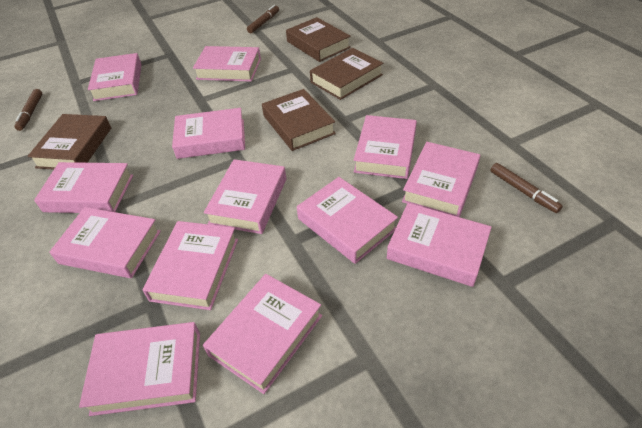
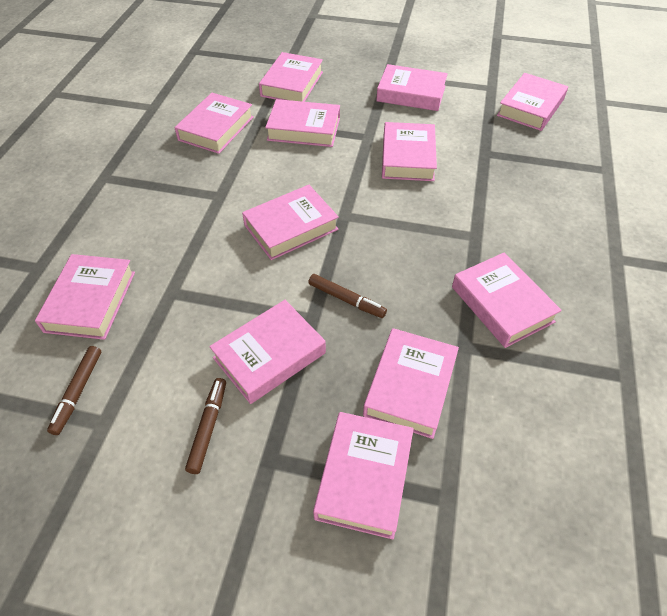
brown book: 4 -> 0
pink book: 13 -> 12

